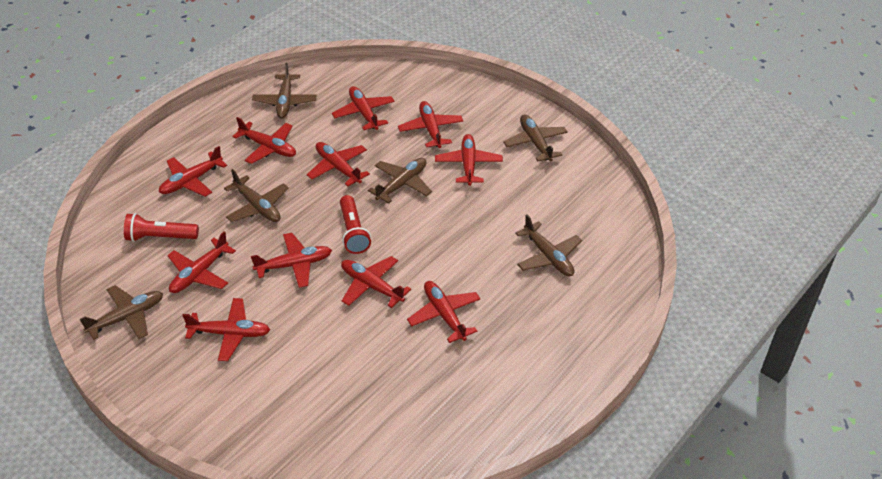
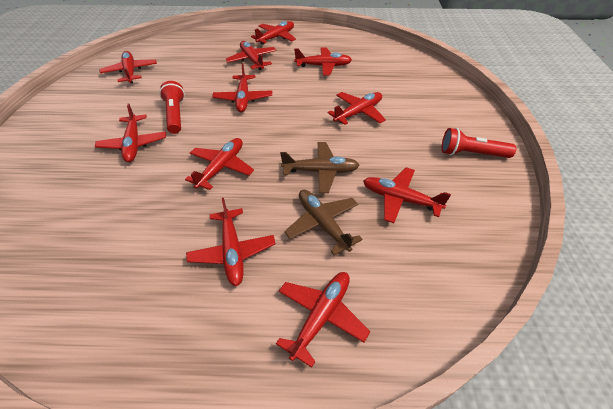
brown plane: 6 -> 2

